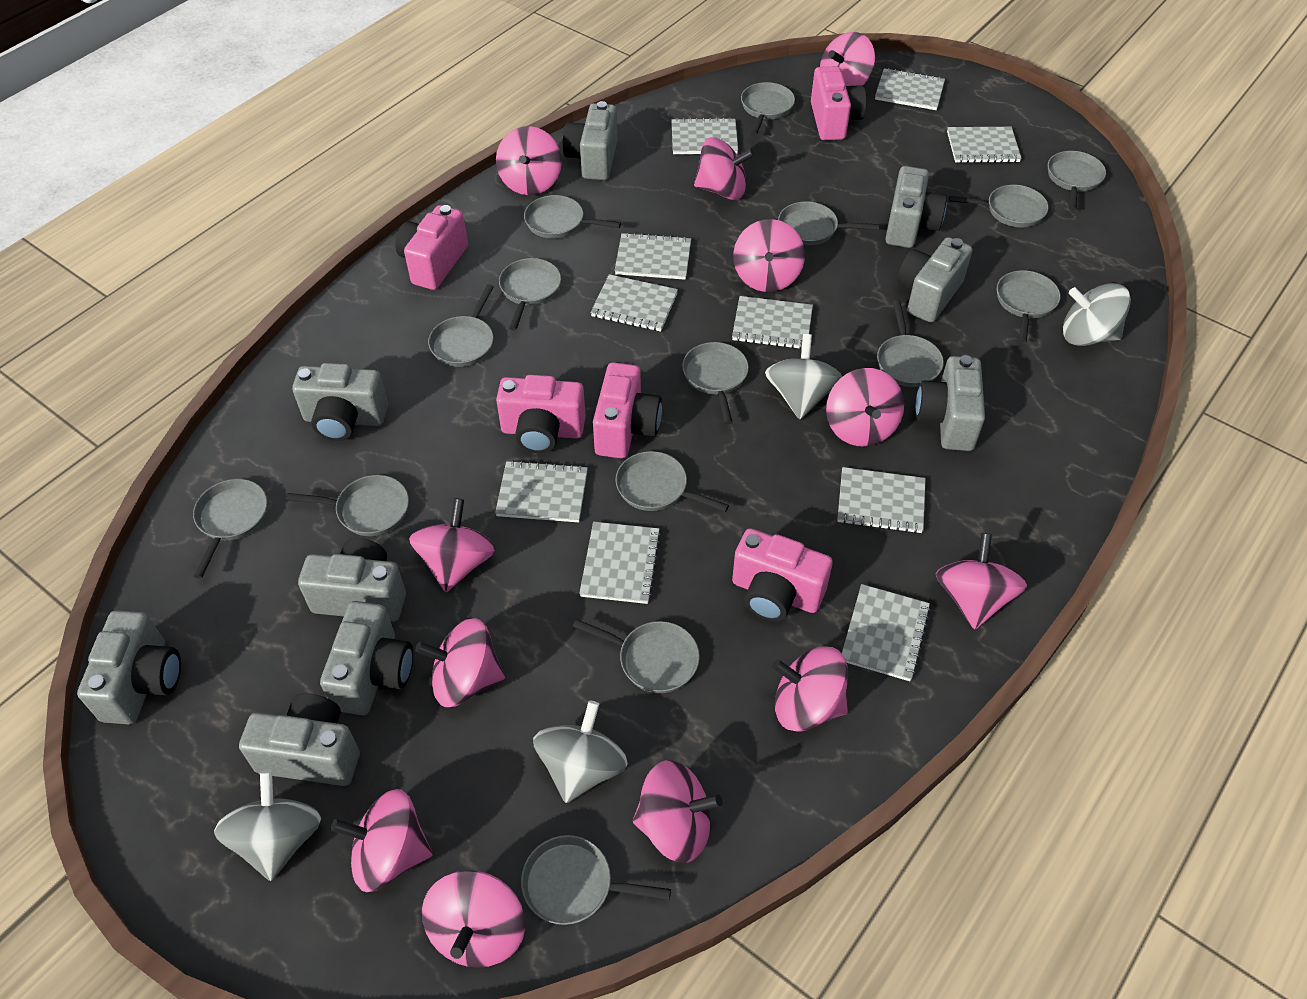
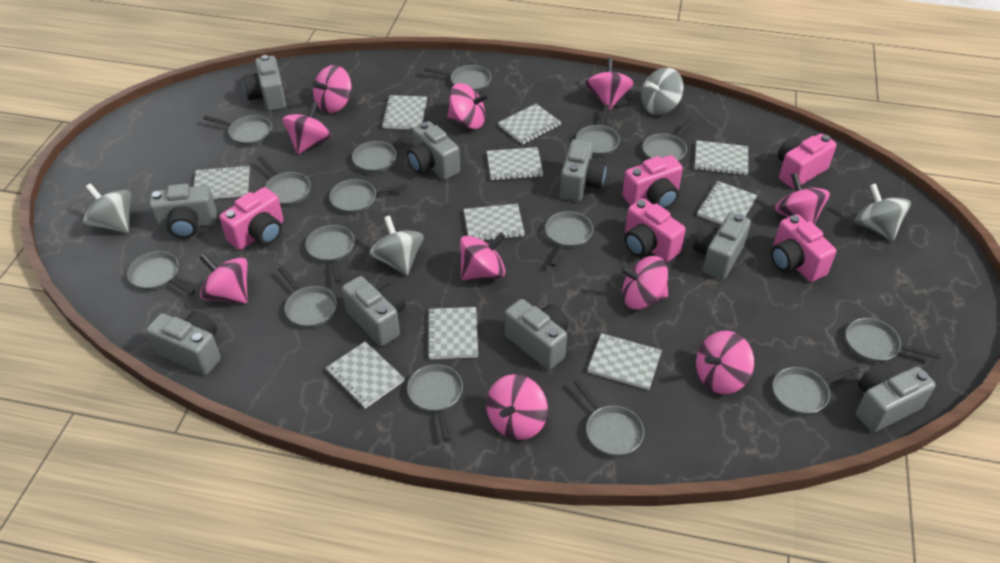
pink spinning top: 12 -> 10

